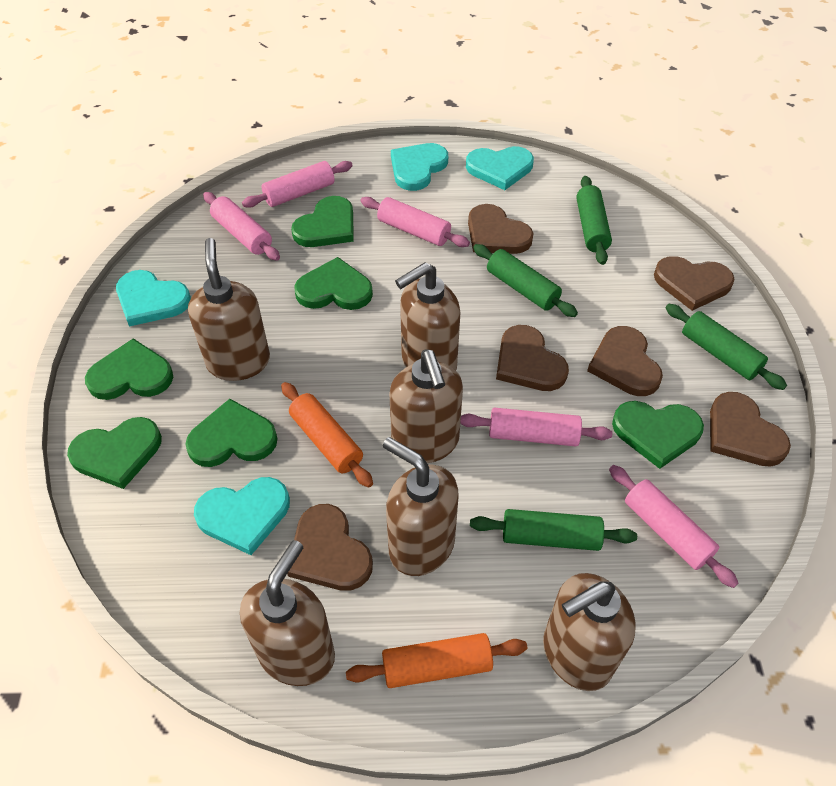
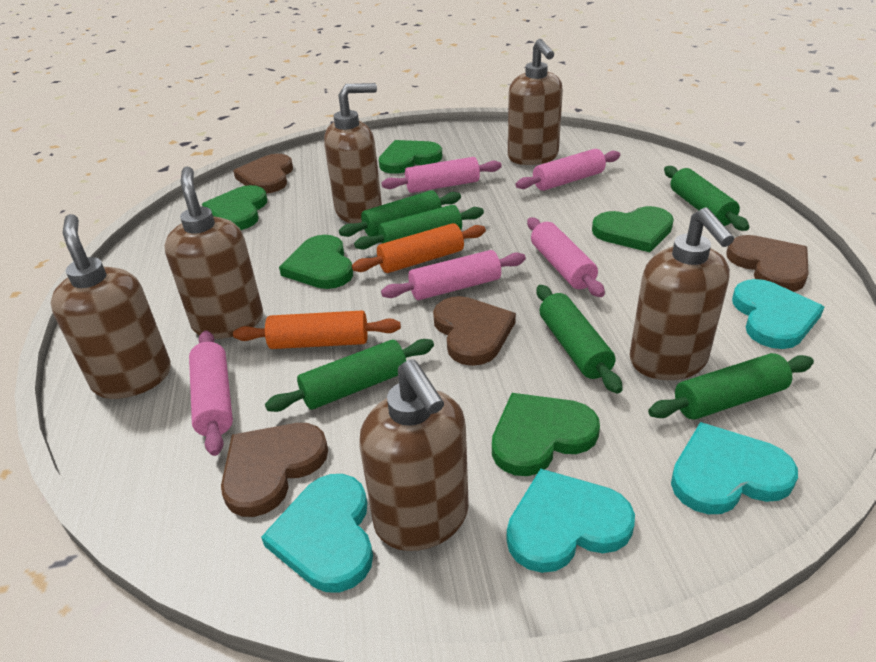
brown heart: 6 -> 4
green heart: 6 -> 5
green rolling pin: 4 -> 6

